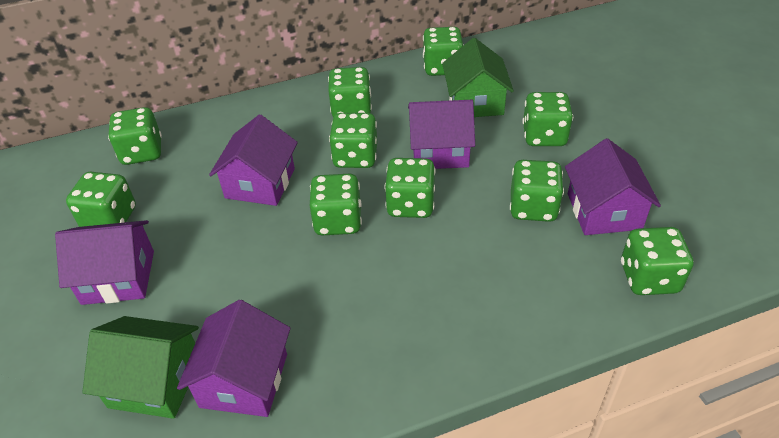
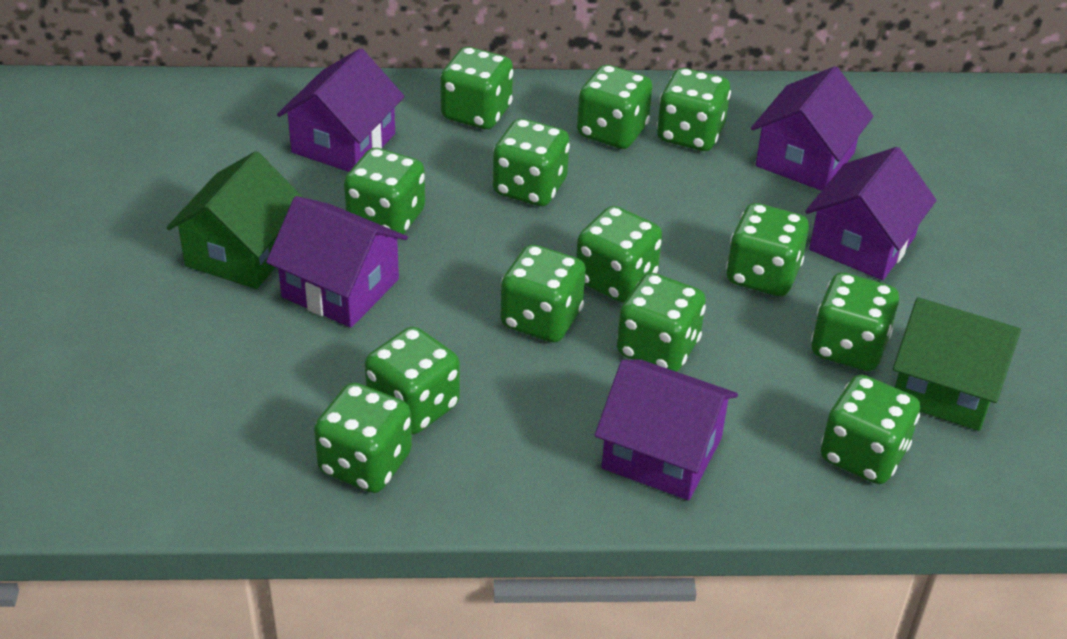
green dice: 10 -> 13

